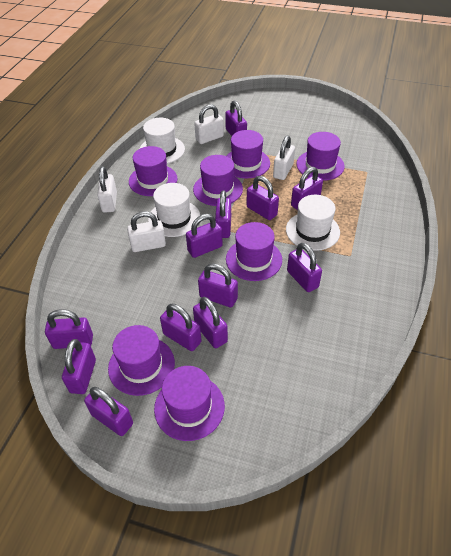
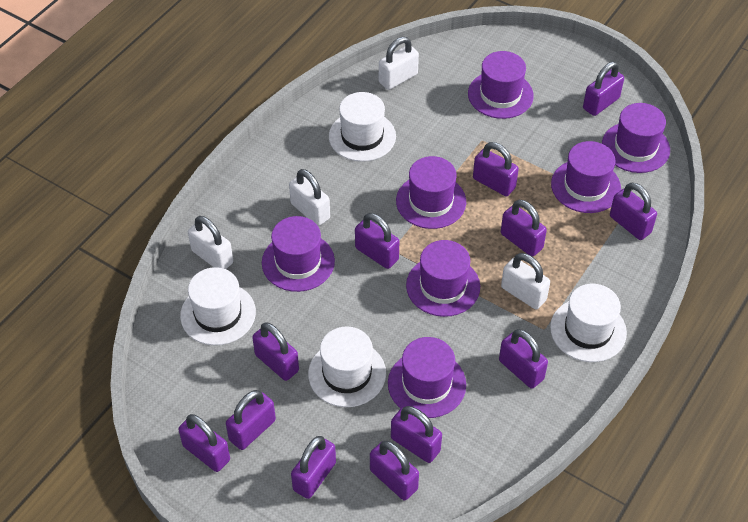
white hat: 3 -> 4

